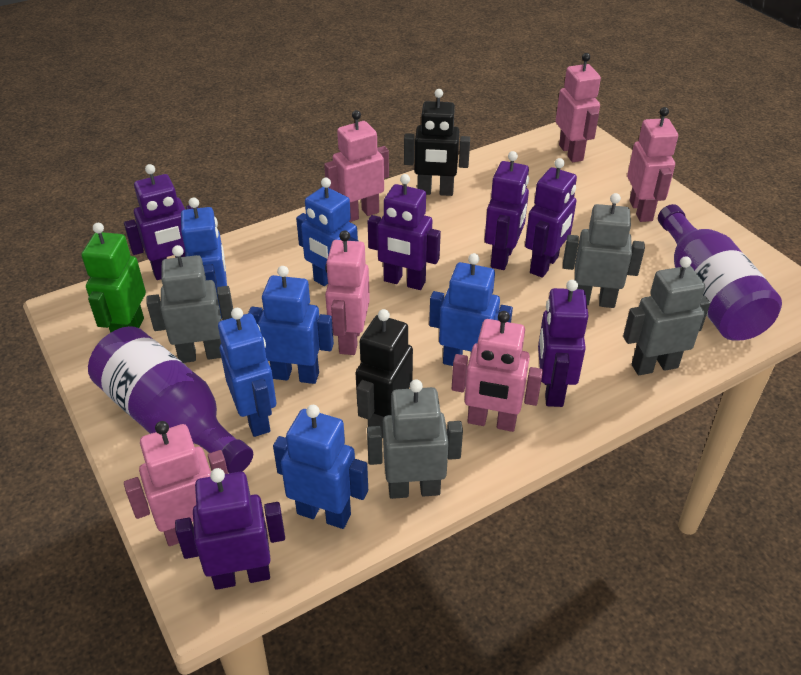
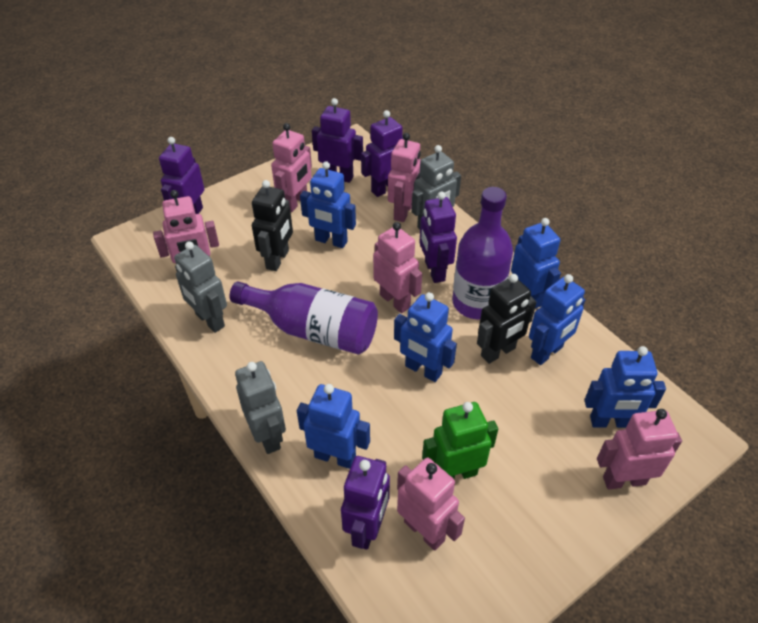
grey robot: 4 -> 3
purple robot: 6 -> 5

